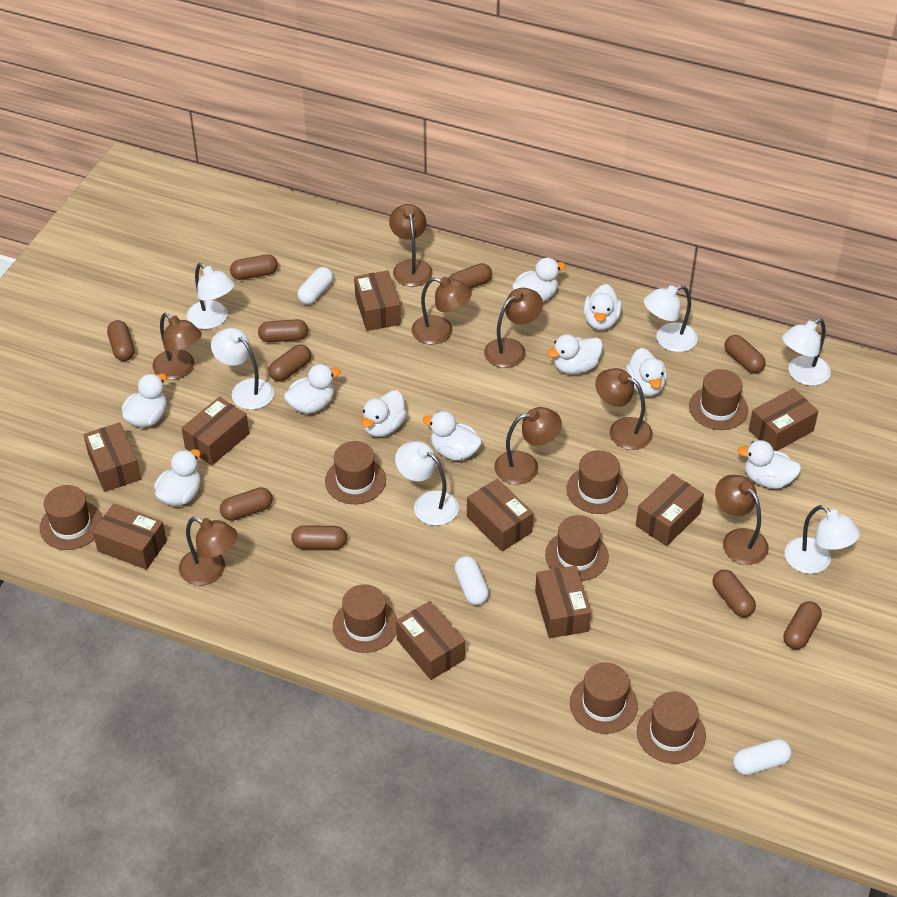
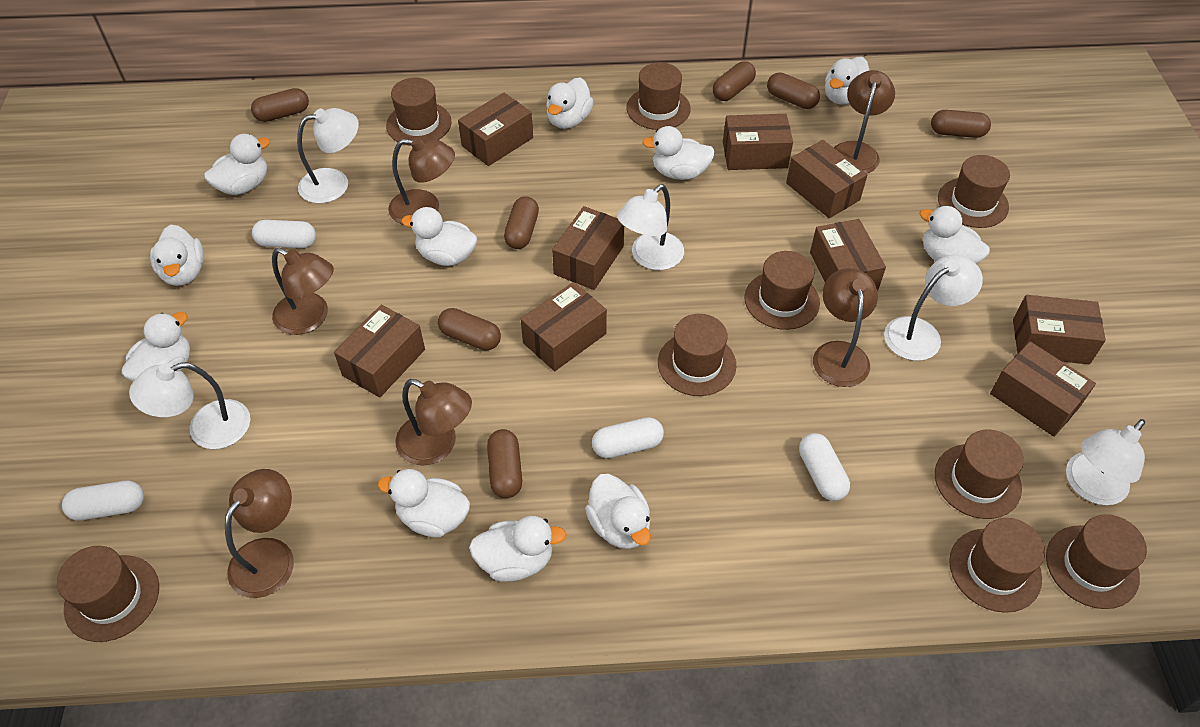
brown capsule: 10 -> 7
brown hat: 8 -> 9
brown lamp: 8 -> 6
white capsule: 3 -> 4
white duck: 10 -> 11
white lamp: 6 -> 5

